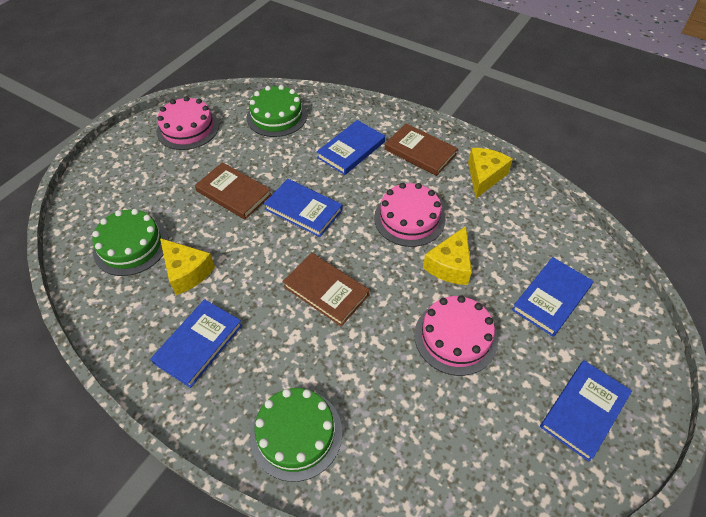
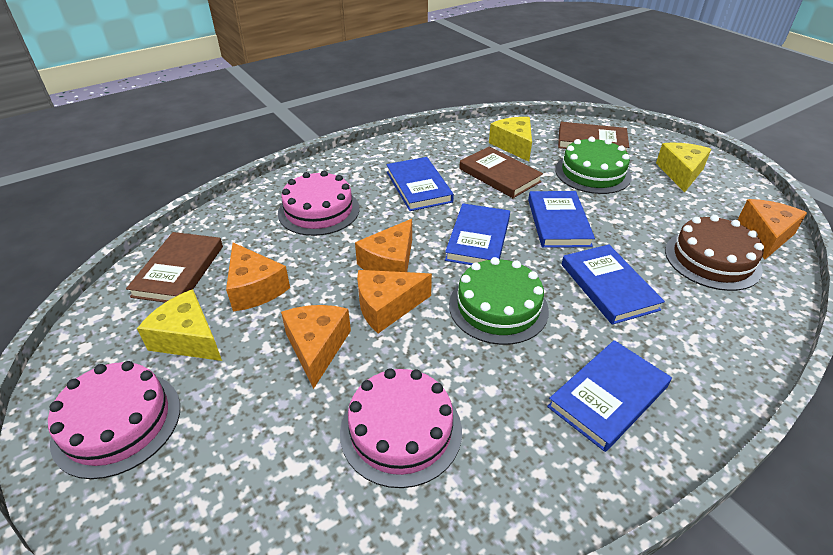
brown cake: 0 -> 1
green cake: 3 -> 2
orange cheese: 0 -> 5

